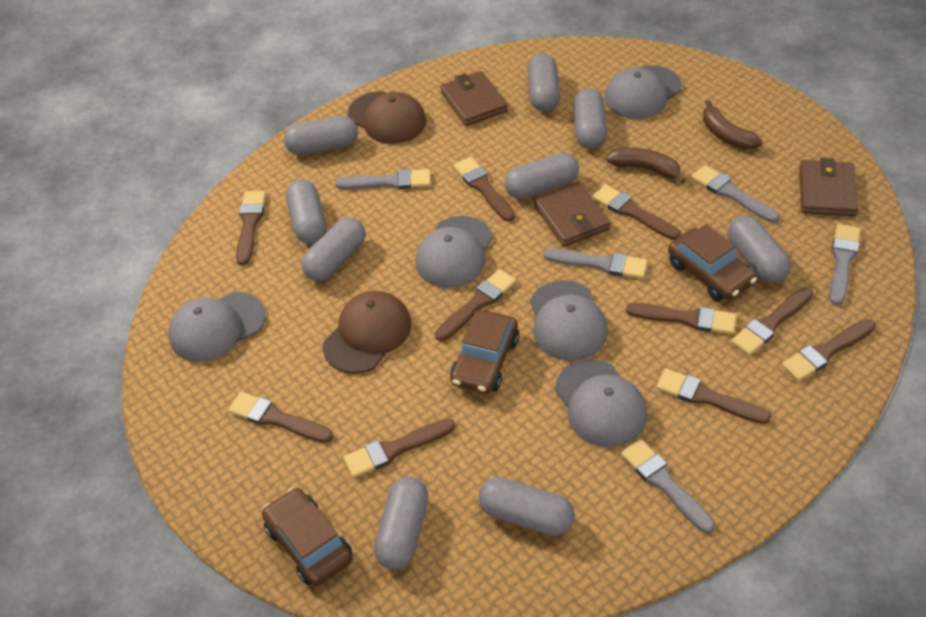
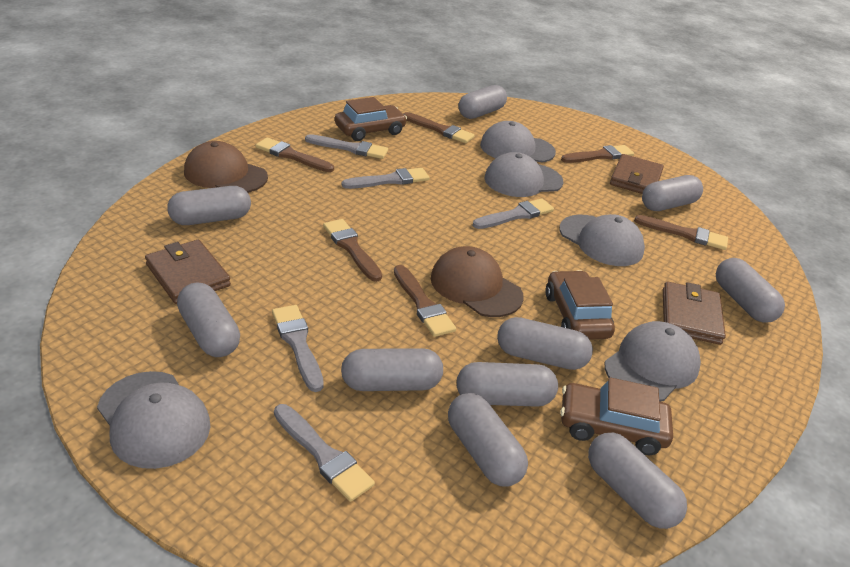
brown banana: 2 -> 0
brown brush: 10 -> 6
grey capsule: 9 -> 10

